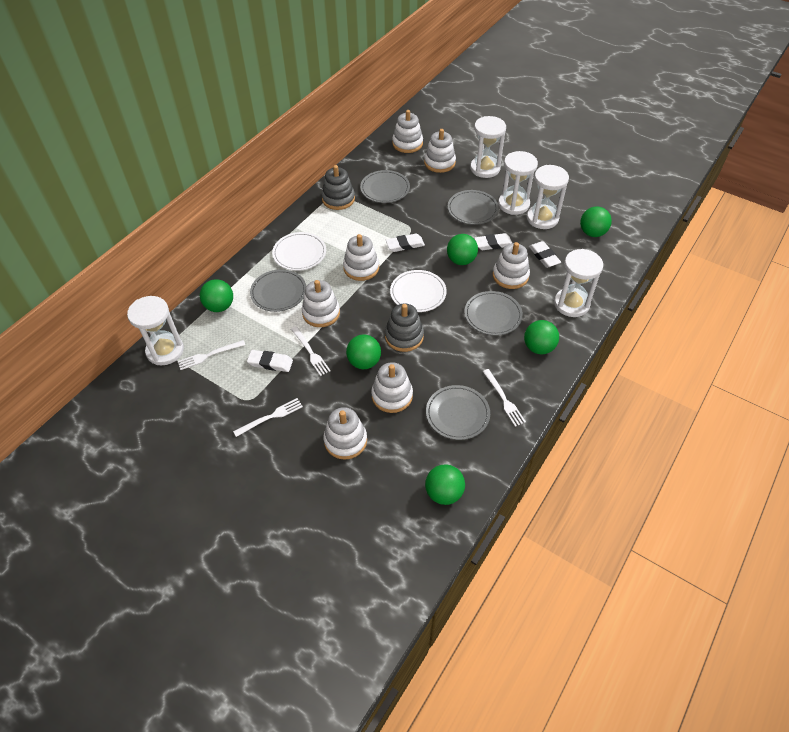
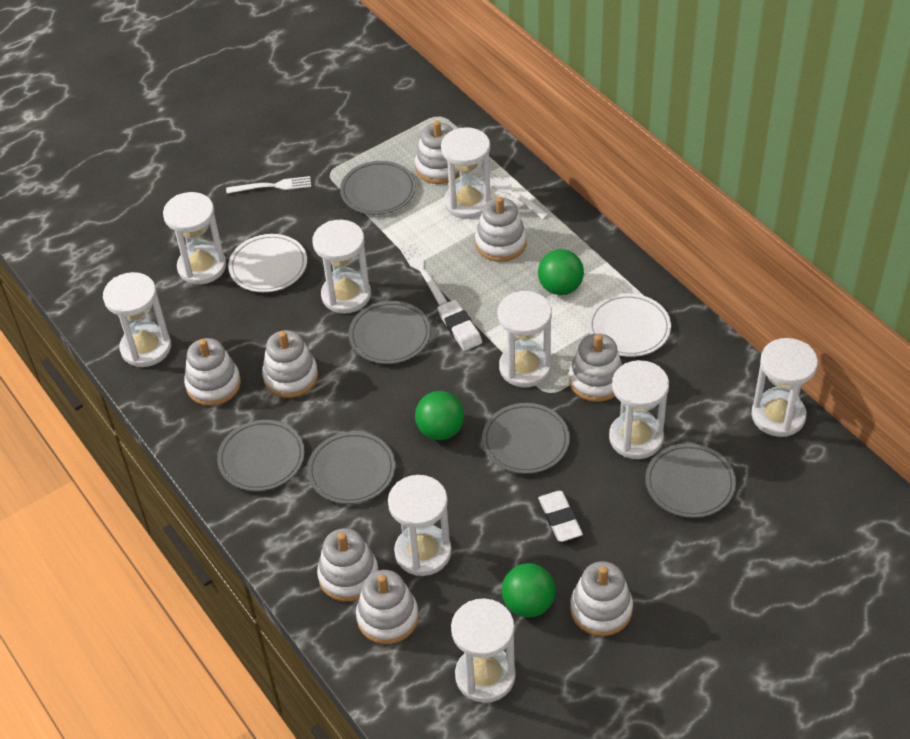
green ball: 6 -> 3
grey plate: 5 -> 6
grey stacking toy: 2 -> 0
white eraser: 4 -> 2
white fork: 4 -> 3
white hourglass: 5 -> 9
white stacking toy: 7 -> 8

